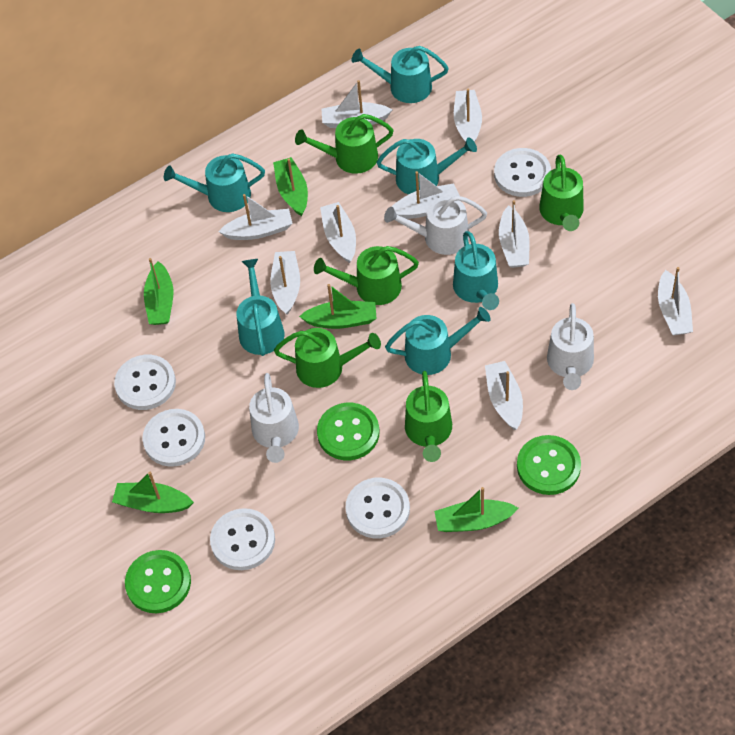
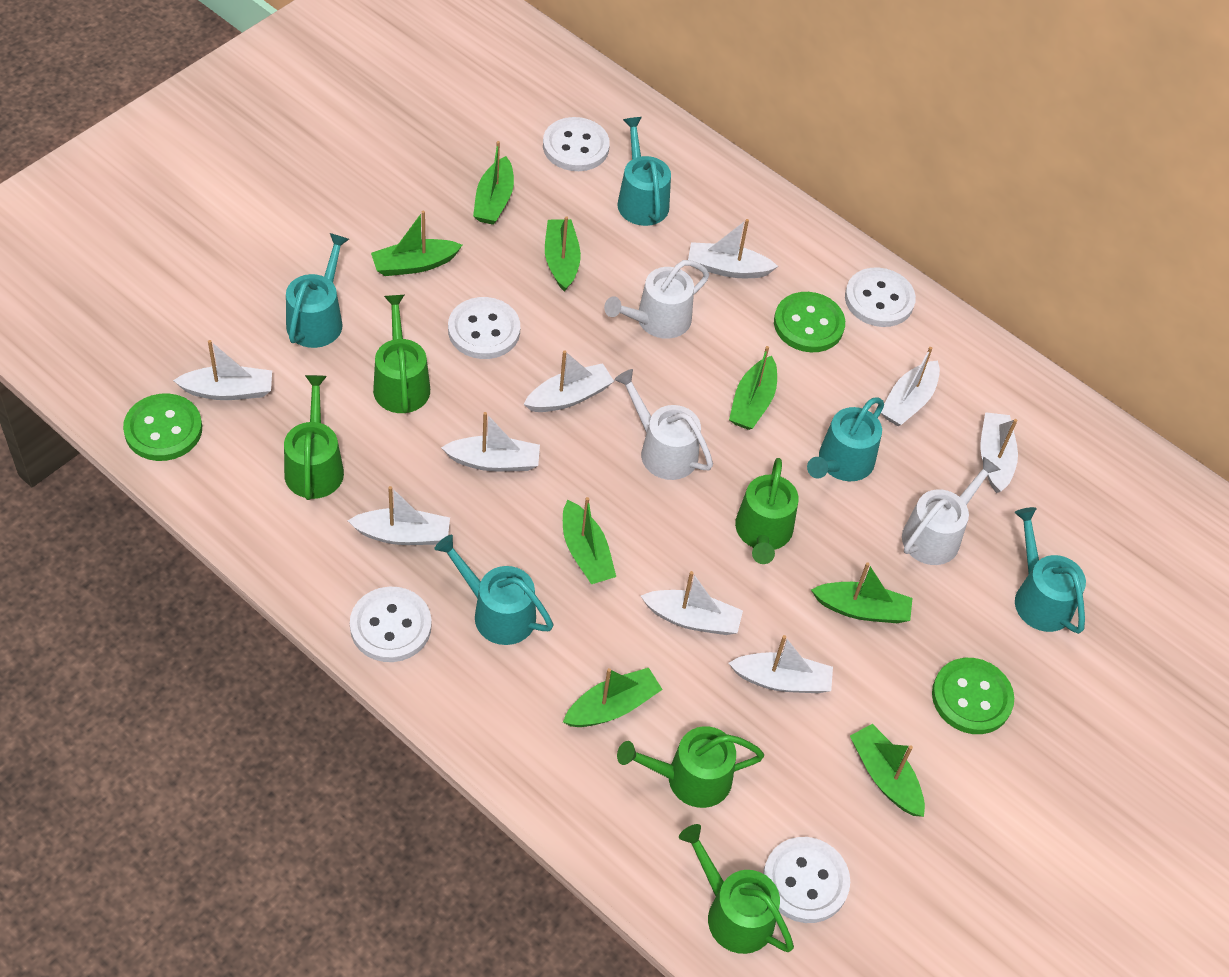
green boat: 5 -> 8
turquoise watering can: 6 -> 5

